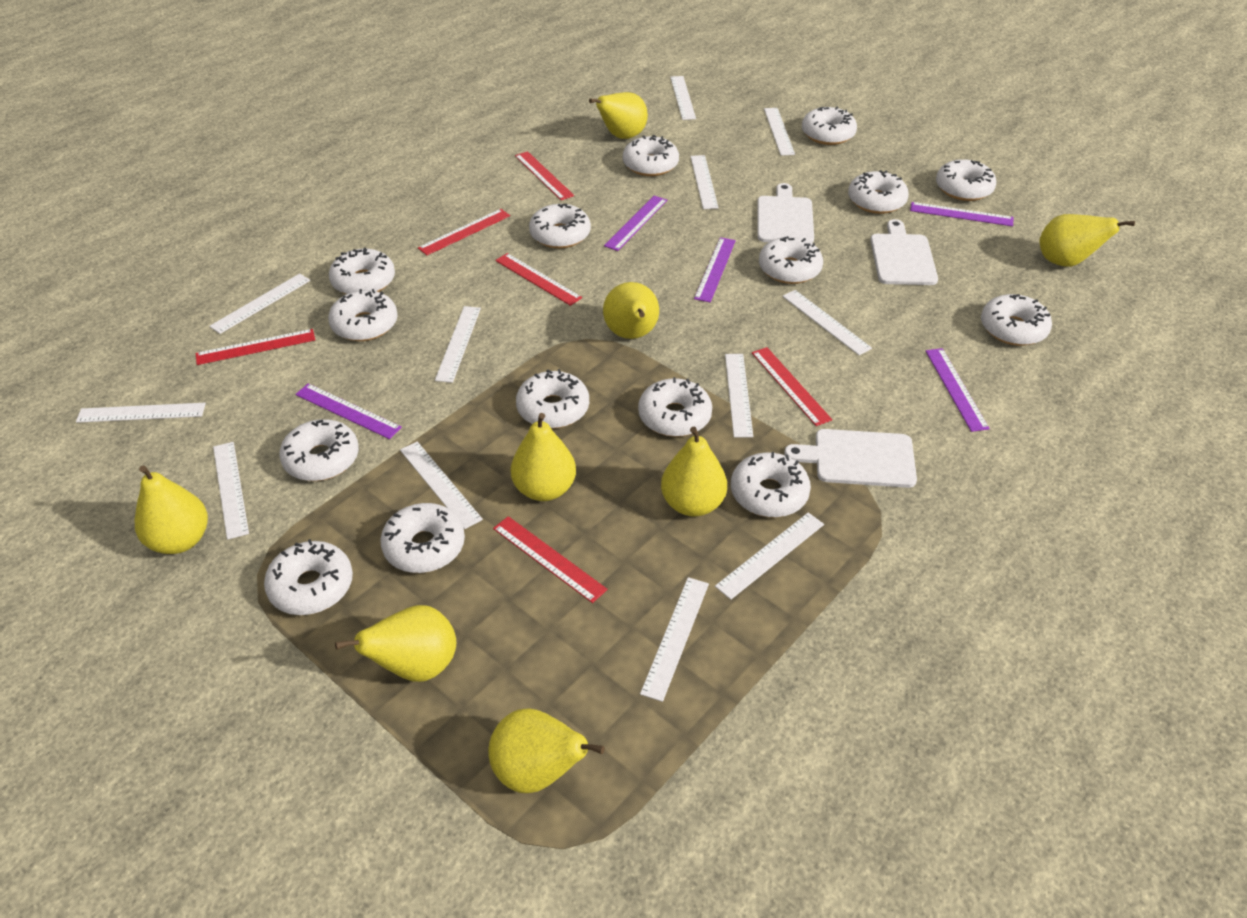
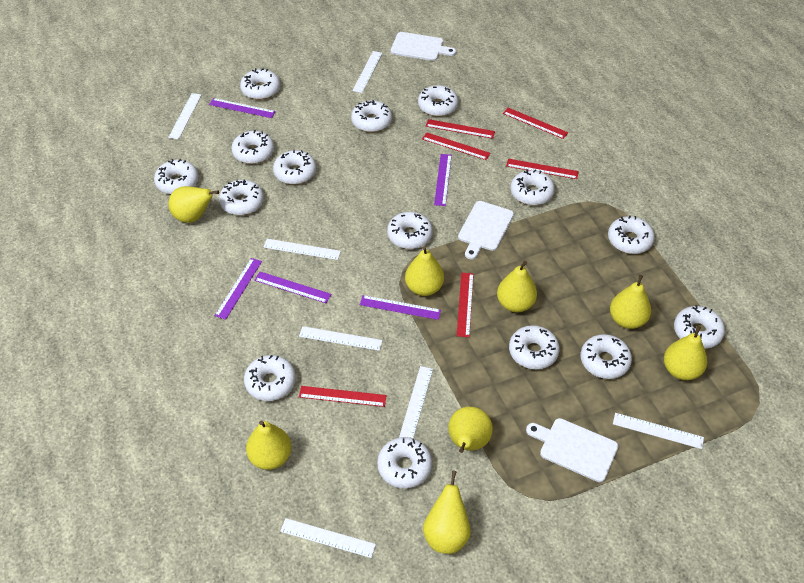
white ruler: 12 -> 7

